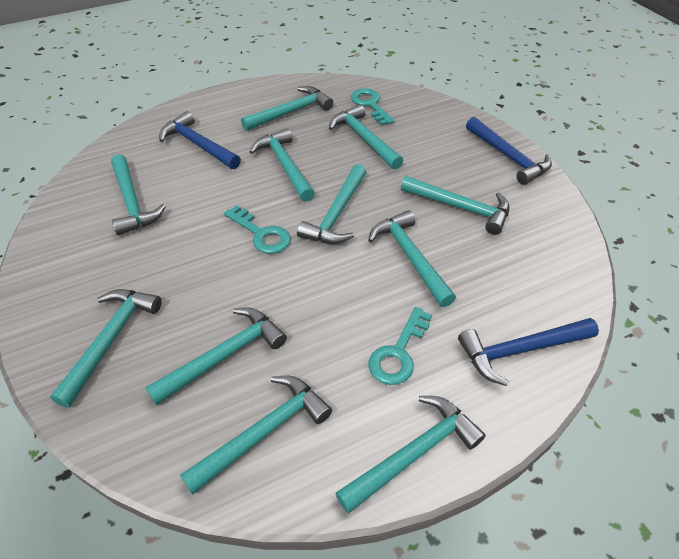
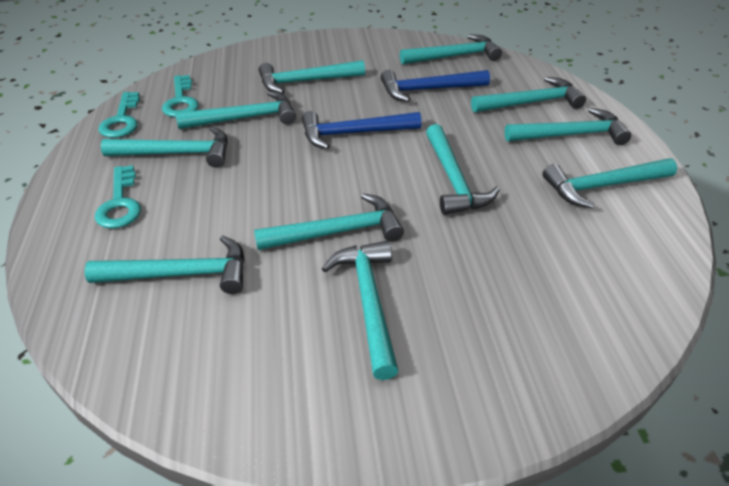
blue hammer: 3 -> 2

